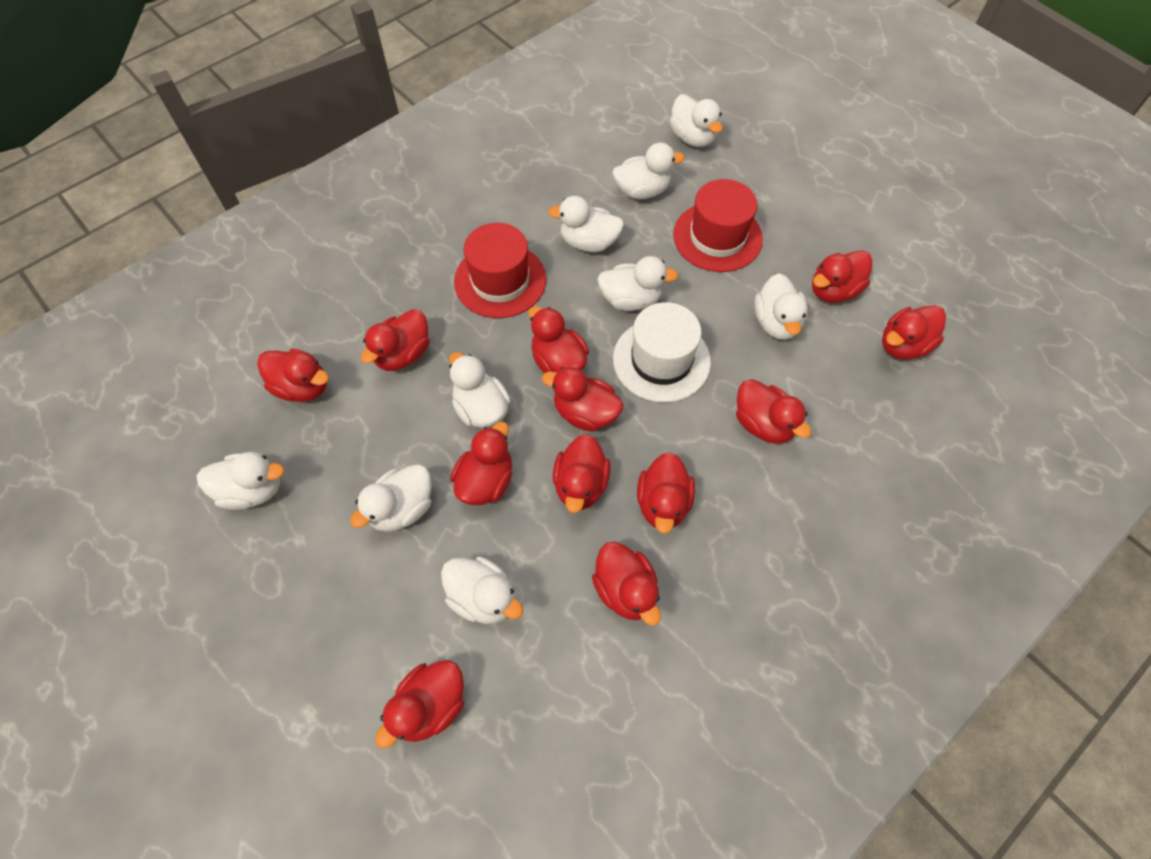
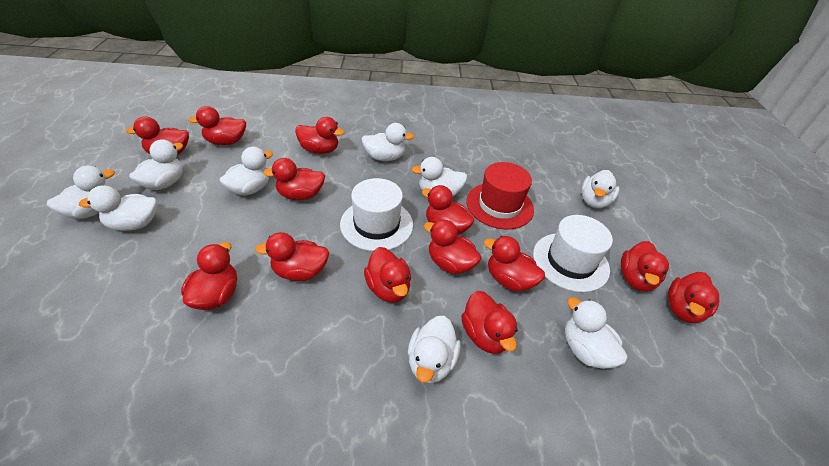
red duck: 12 -> 13
red hat: 2 -> 1
white hat: 1 -> 2

